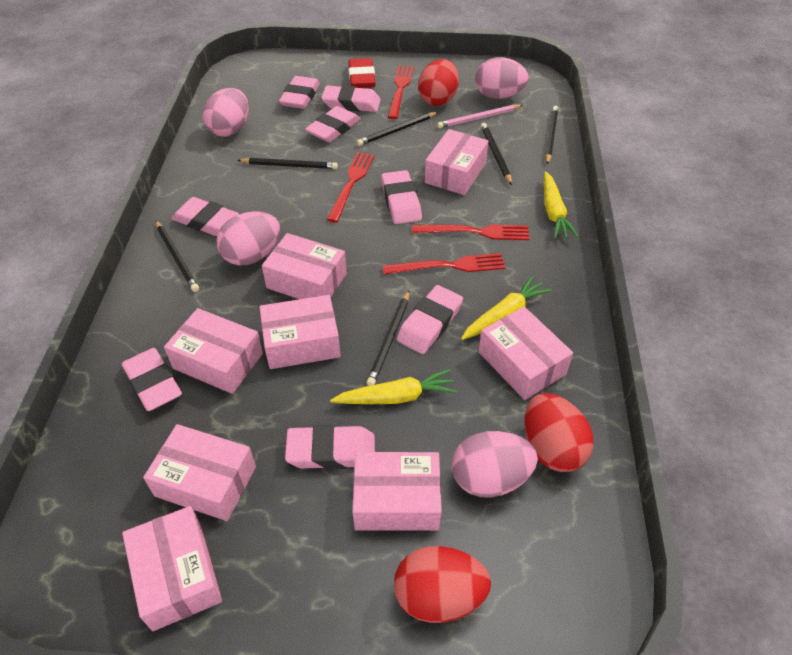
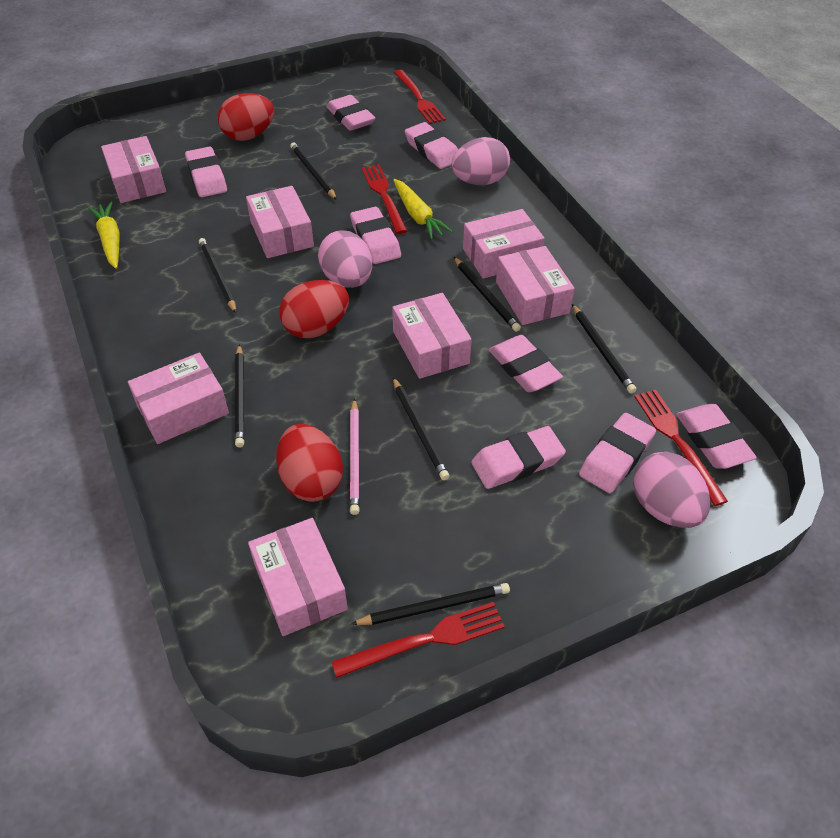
black pencil: 6 -> 7
pink box: 8 -> 7
pink egg: 4 -> 3
red eraser: 1 -> 0
yellow carrot: 3 -> 2

